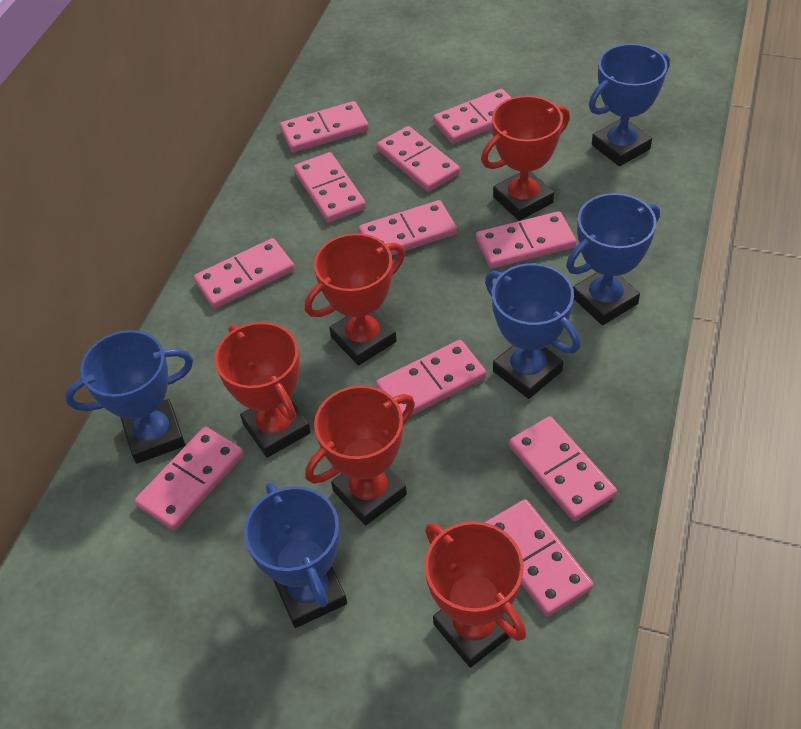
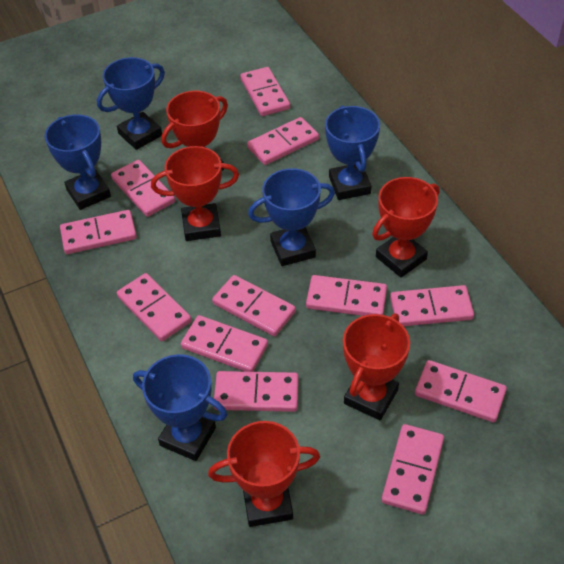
pink domino: 11 -> 12

